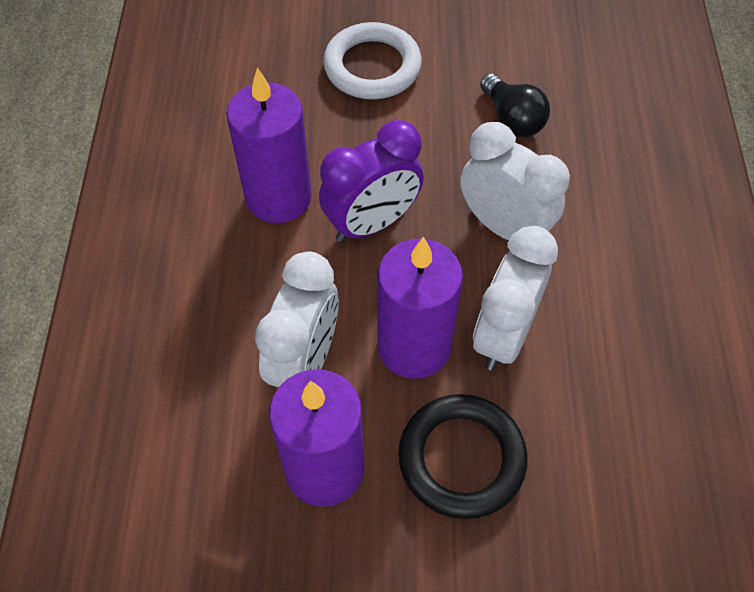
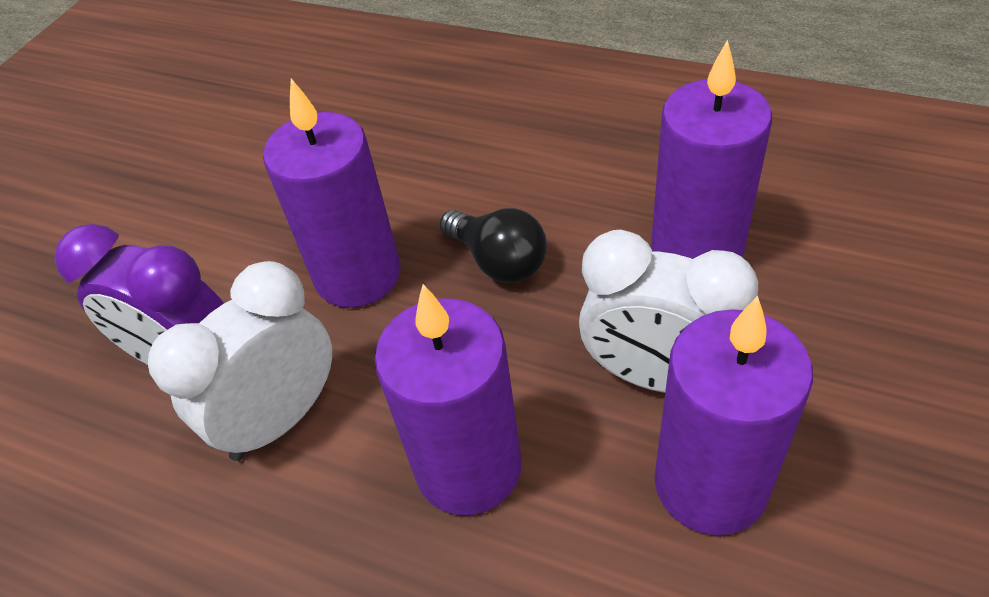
black ring: 1 -> 0
purple candle: 3 -> 4
white clock: 3 -> 2
white ring: 1 -> 0

